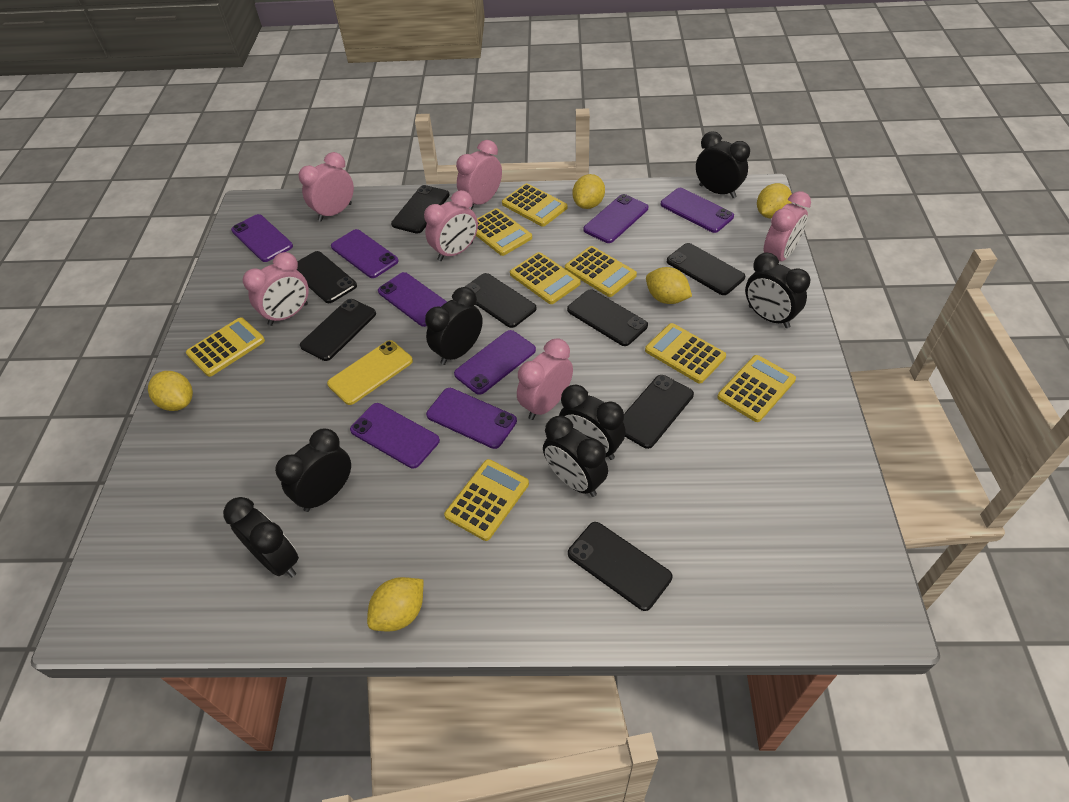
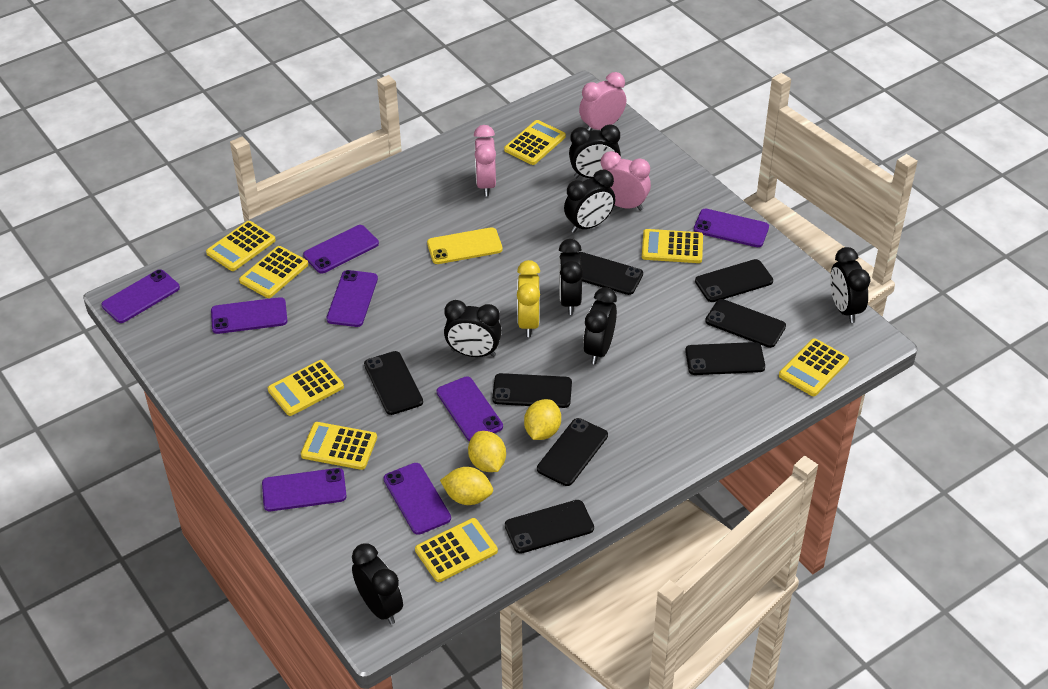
pink clock: 6 -> 3
yellow clock: 0 -> 1
yellow lemon: 5 -> 3

